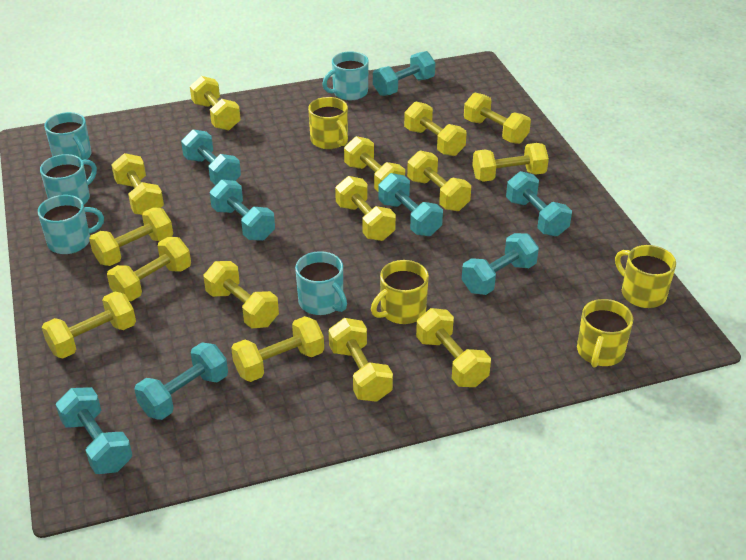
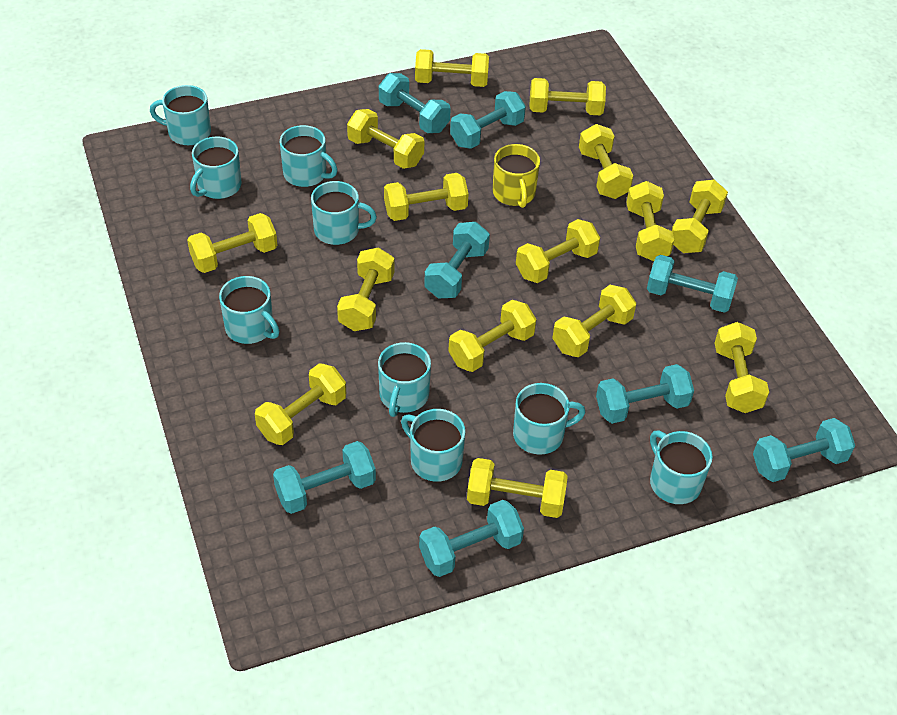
turquoise mug: 5 -> 9
yellow mug: 4 -> 1

